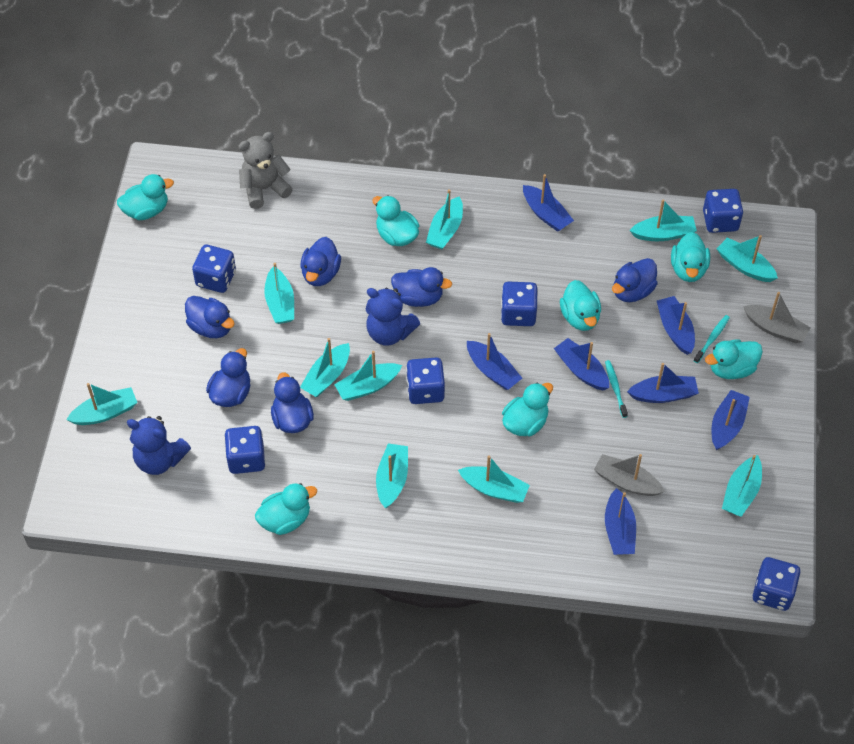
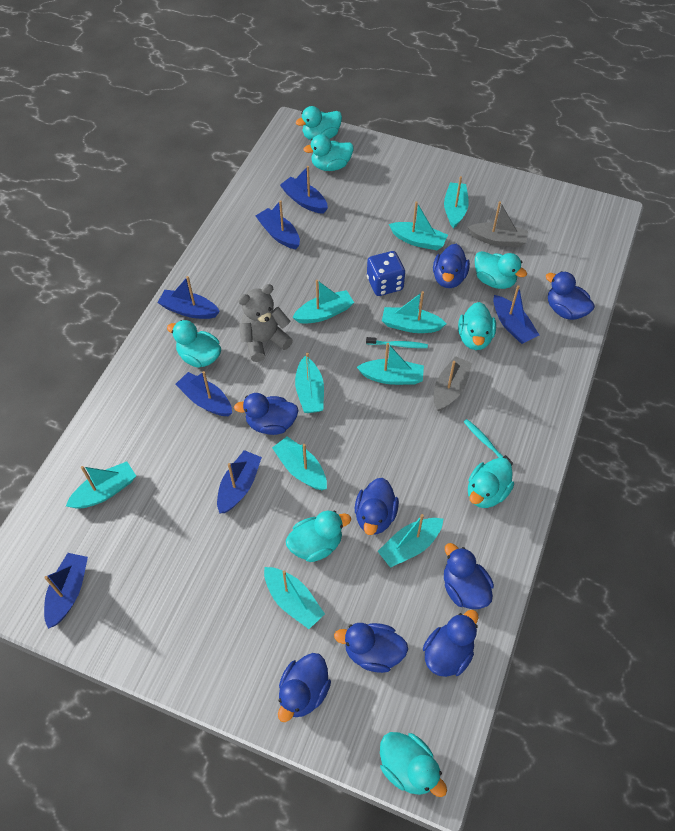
blue dice: 6 -> 1
blue duck: 6 -> 8
blue teddy bear: 2 -> 0
turquoise duck: 7 -> 8

